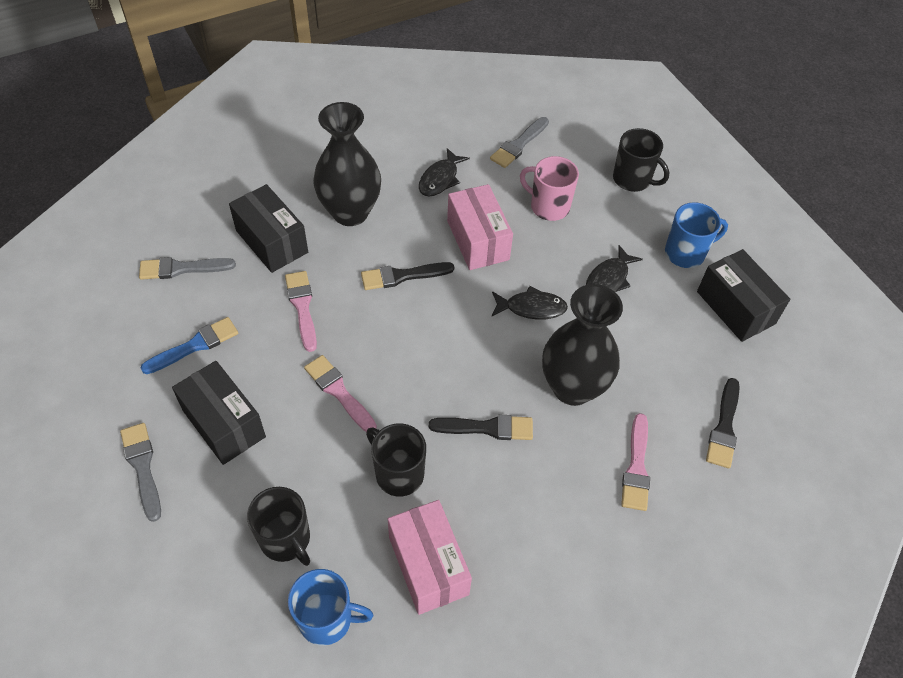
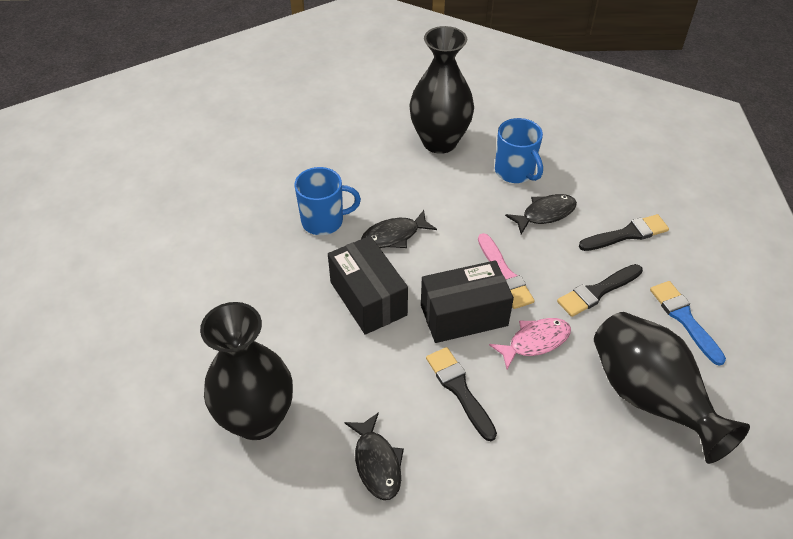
black box: 3 -> 2
black mug: 3 -> 0
black vase: 2 -> 3
grey brush: 3 -> 0
pink box: 2 -> 0
pink brush: 3 -> 1
pink fish: 0 -> 1
pink mug: 1 -> 0

